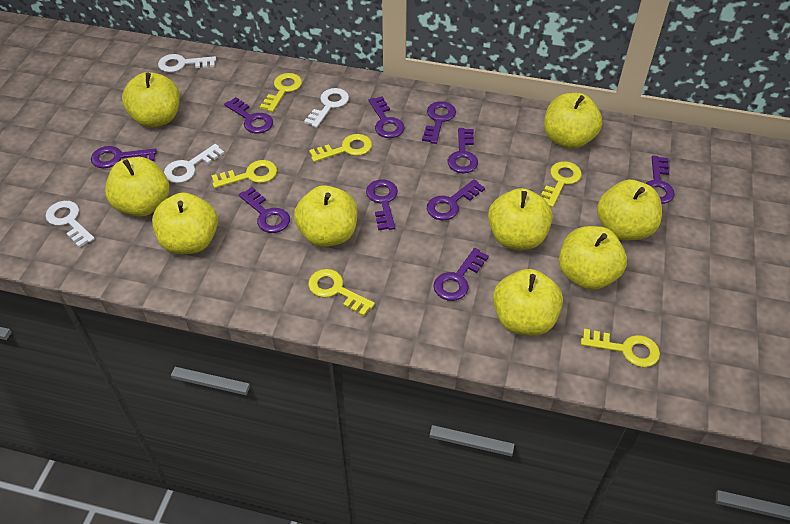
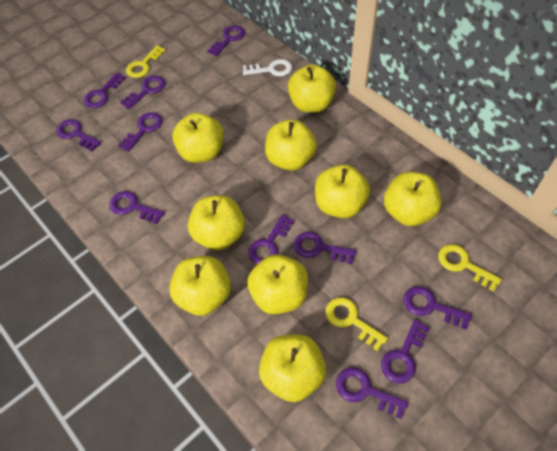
purple key: 10 -> 11
white key: 4 -> 1
yellow key: 6 -> 3

